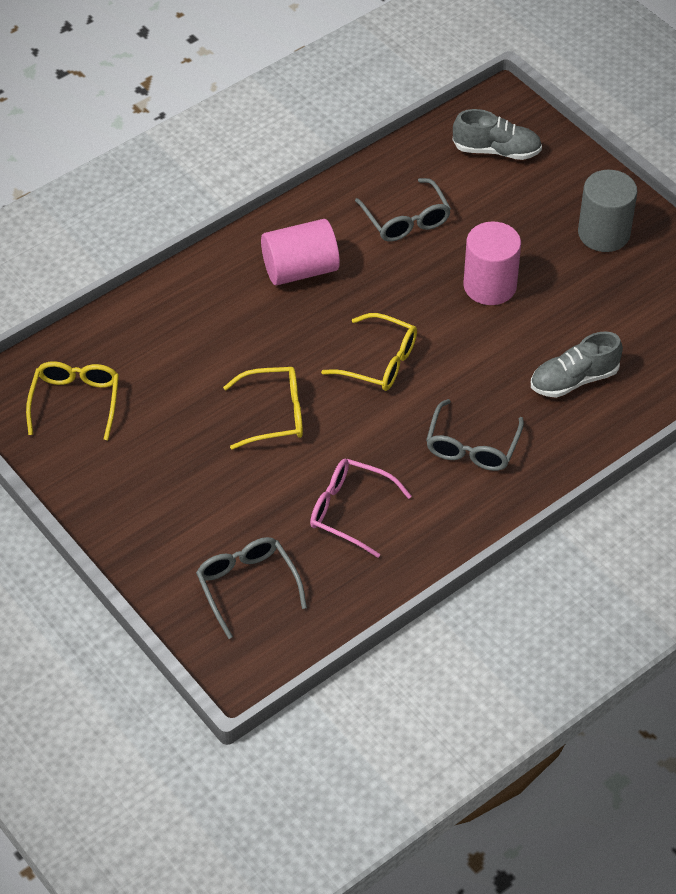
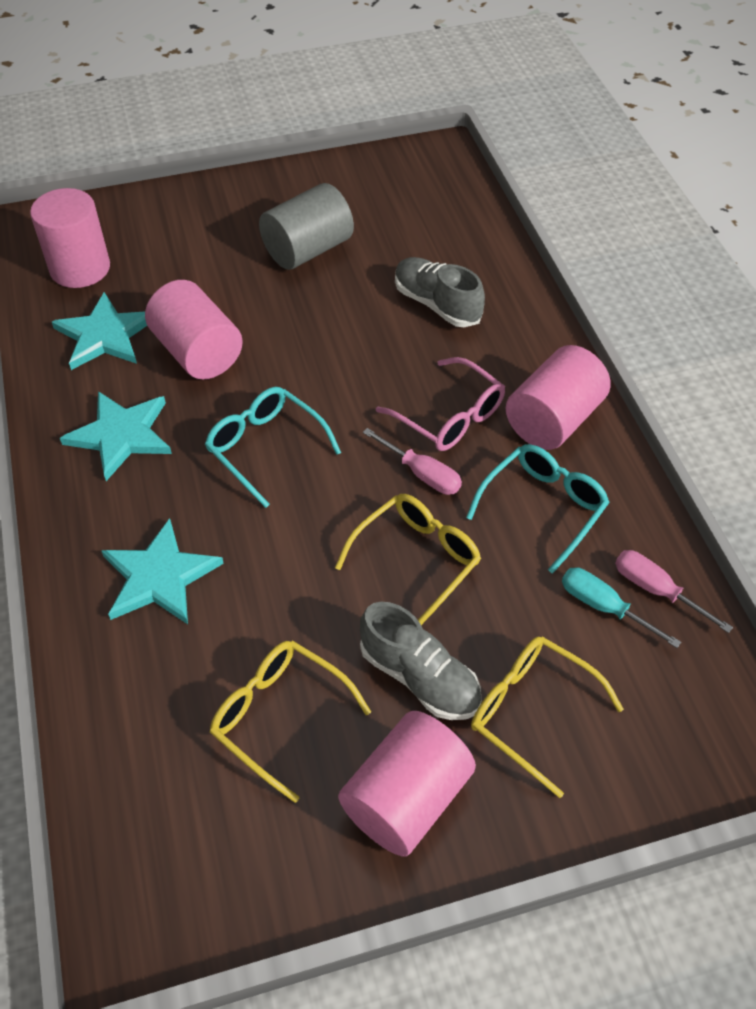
grey glasses: 3 -> 0
pink cylinder: 2 -> 4
pink screwdriver: 0 -> 2
turquoise glasses: 0 -> 2
turquoise screwdriver: 0 -> 1
turquoise star: 0 -> 3

